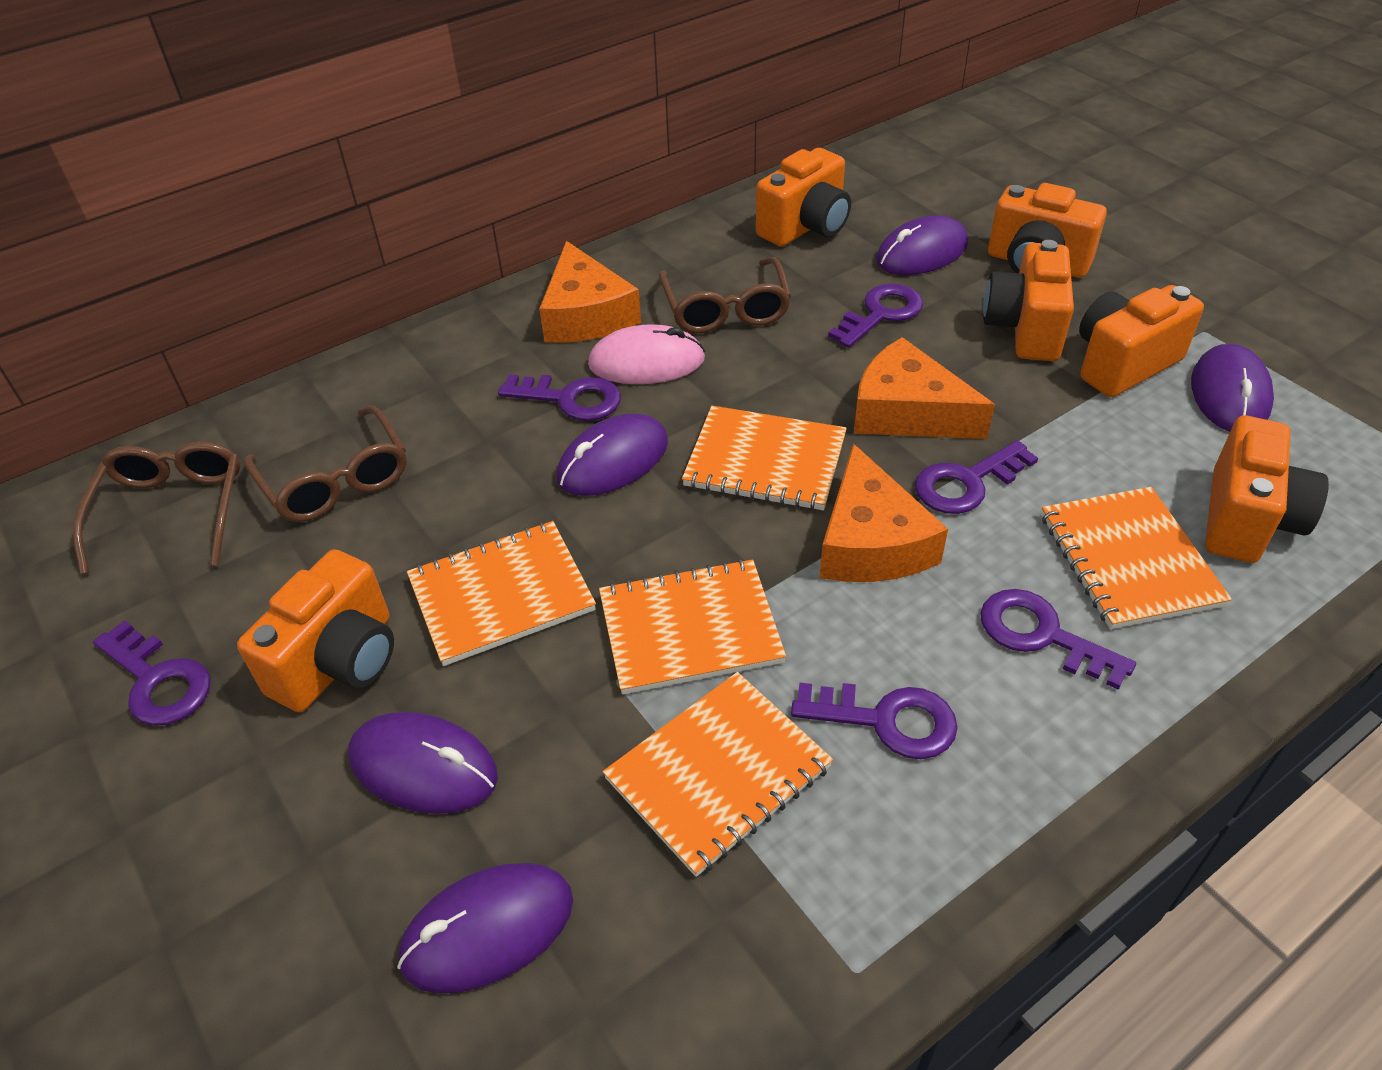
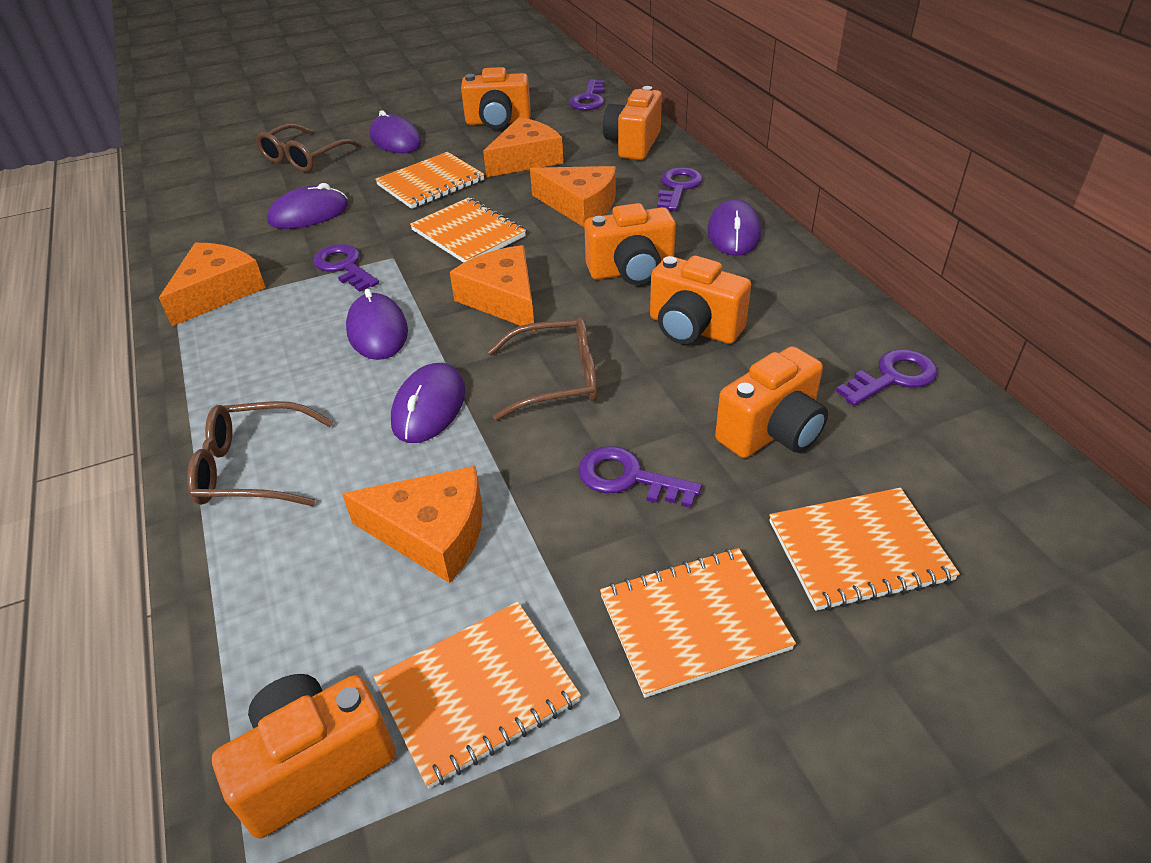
orange cheese: 3 -> 5
pink mouse: 1 -> 0
purple key: 6 -> 5

